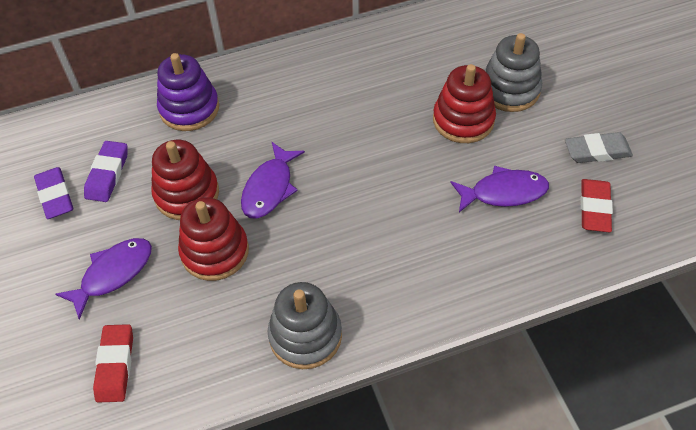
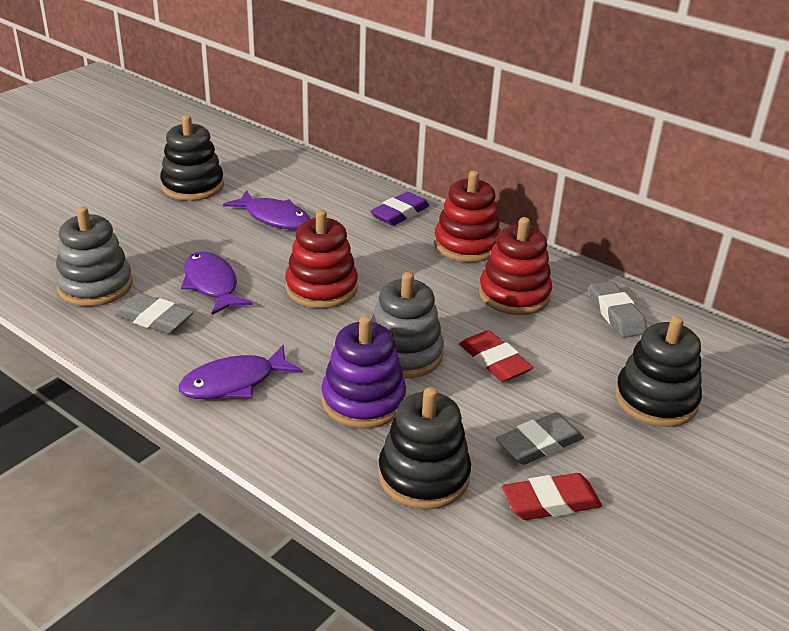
black stacking toy: 0 -> 3
grey eraser: 1 -> 3
purple eraser: 2 -> 1

